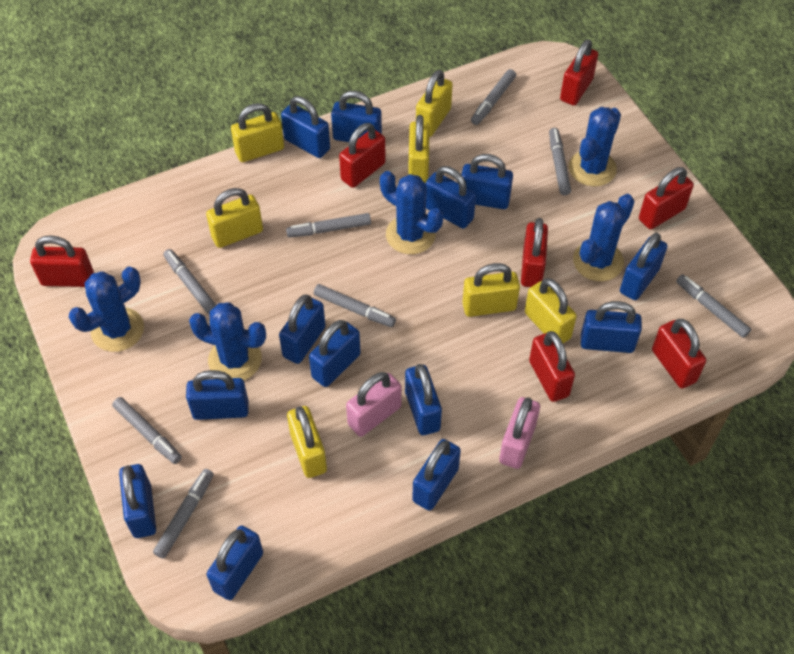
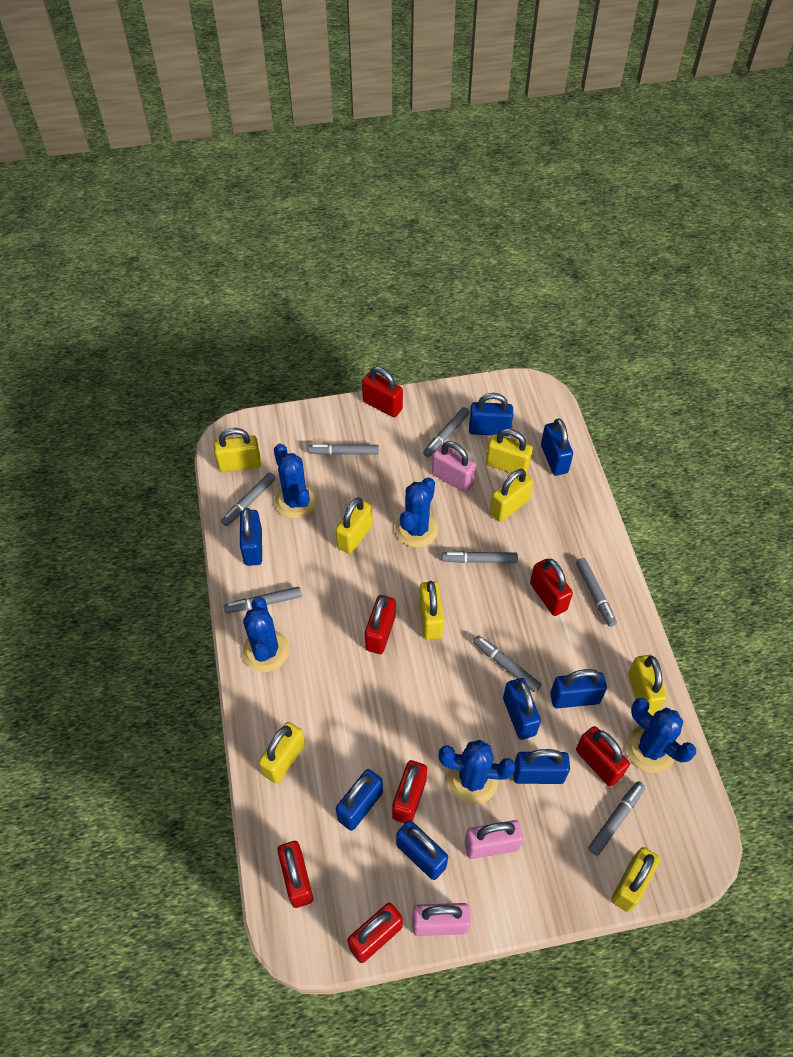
blue padlock: 13 -> 8
pink padlock: 2 -> 3
yellow padlock: 7 -> 8

